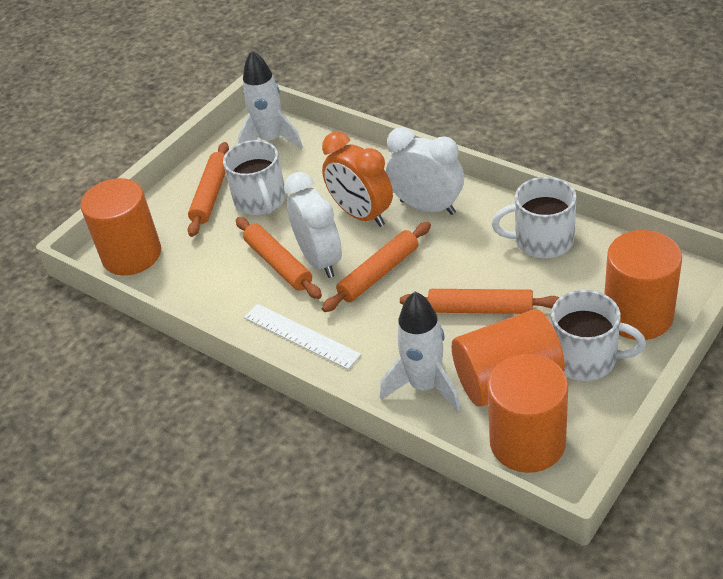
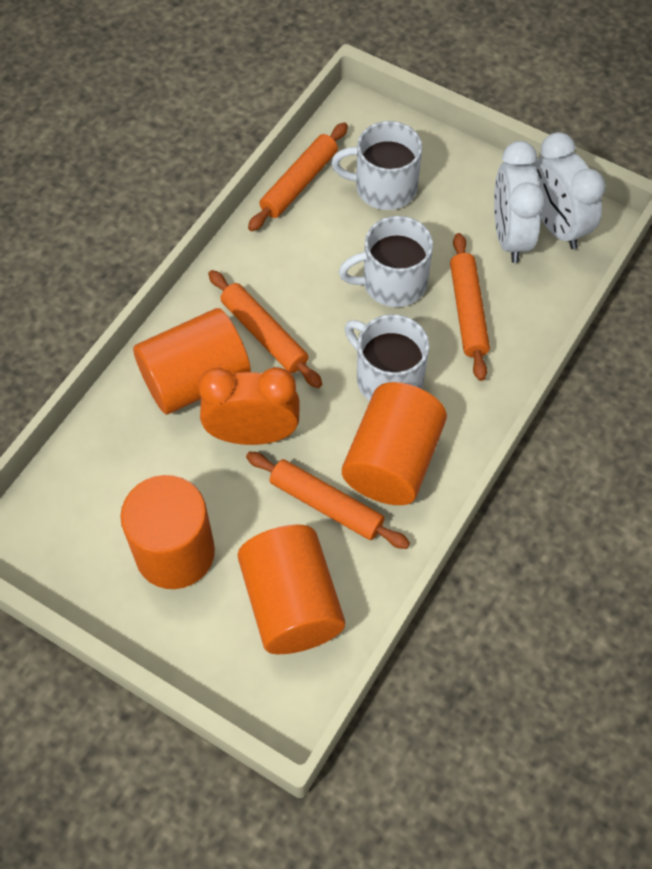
white rocket: 2 -> 0
white ruler: 1 -> 0

